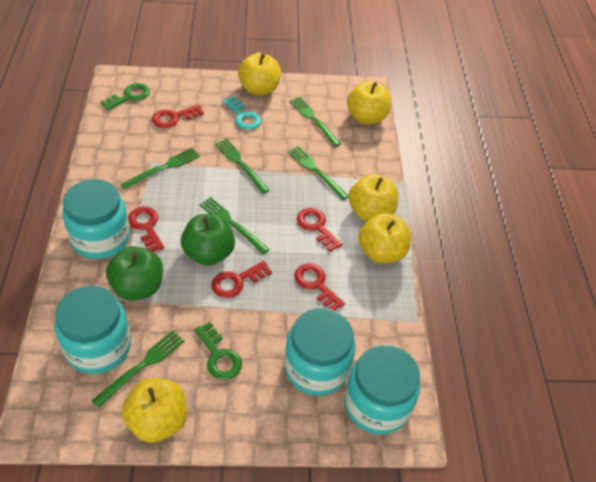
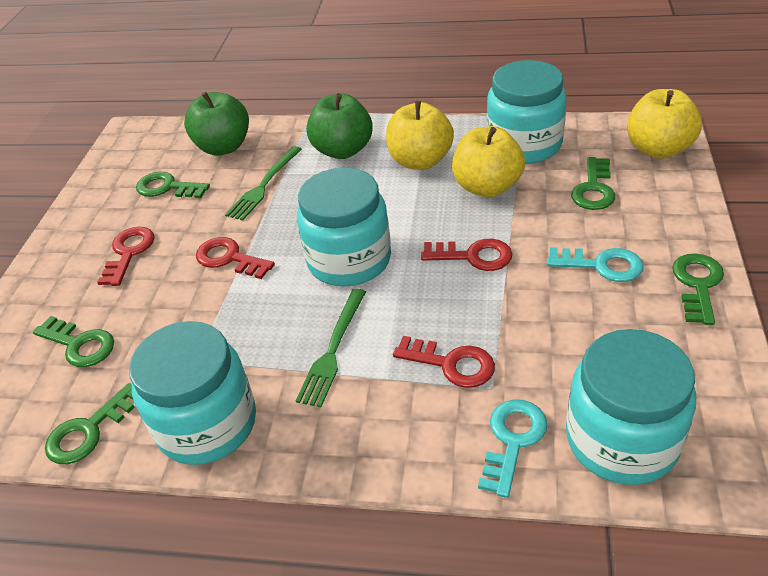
green fork: 6 -> 2
green key: 2 -> 5
red key: 5 -> 4
turquoise key: 1 -> 2
yellow apple: 5 -> 3

